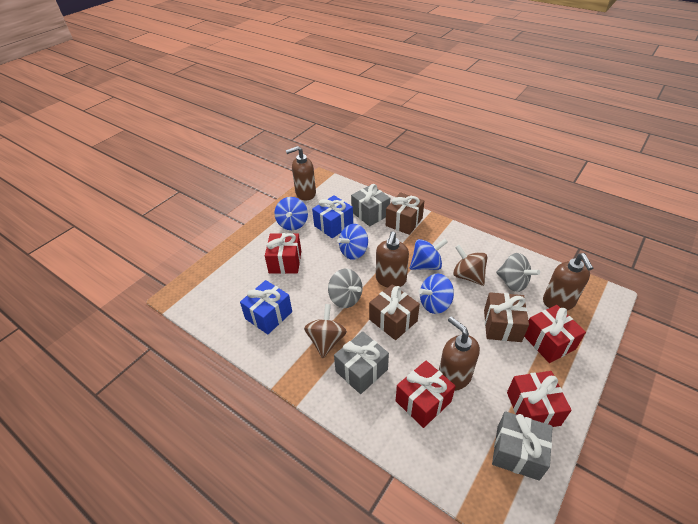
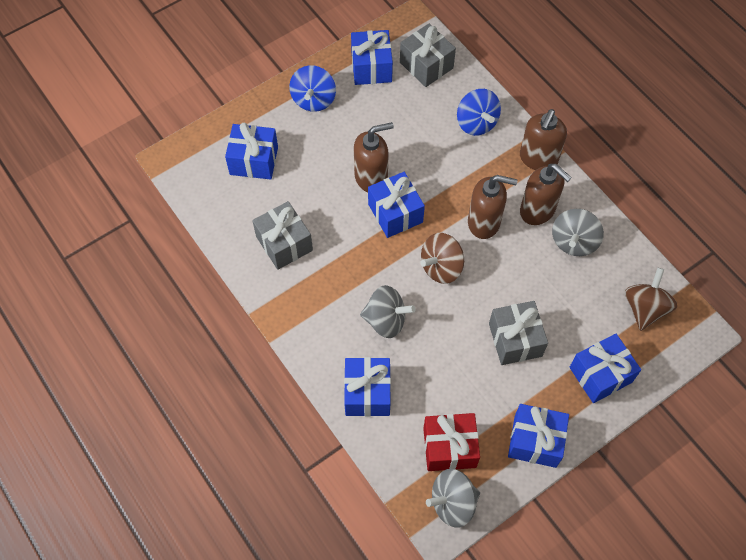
blue gift: 2 -> 6
blue spinning top: 4 -> 2
brown gift: 3 -> 0
grey spinning top: 2 -> 3
red gift: 4 -> 1

